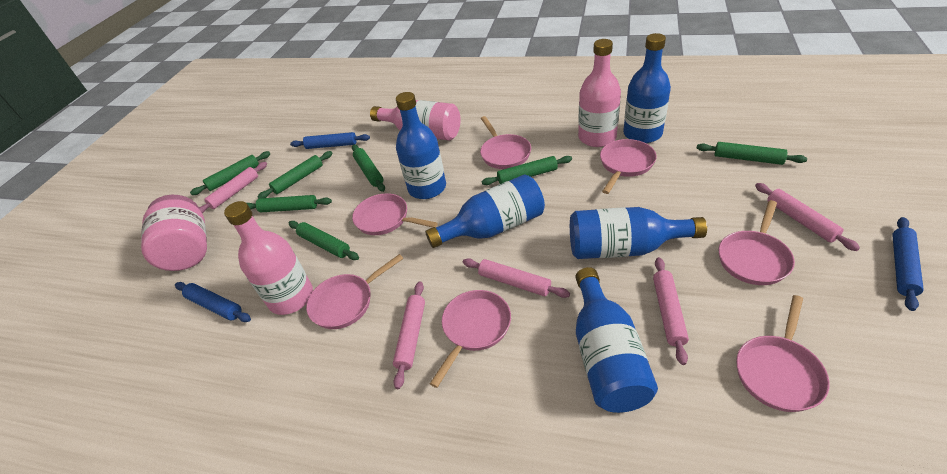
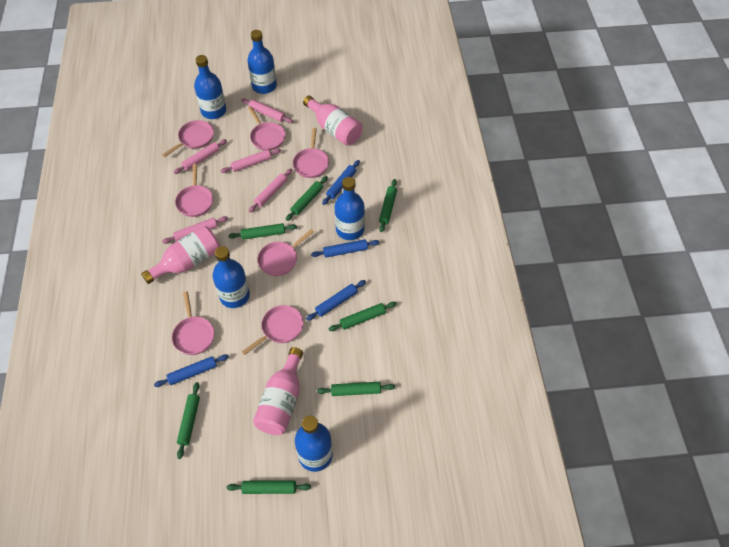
blue rolling pin: 3 -> 4
pink jar: 1 -> 0

